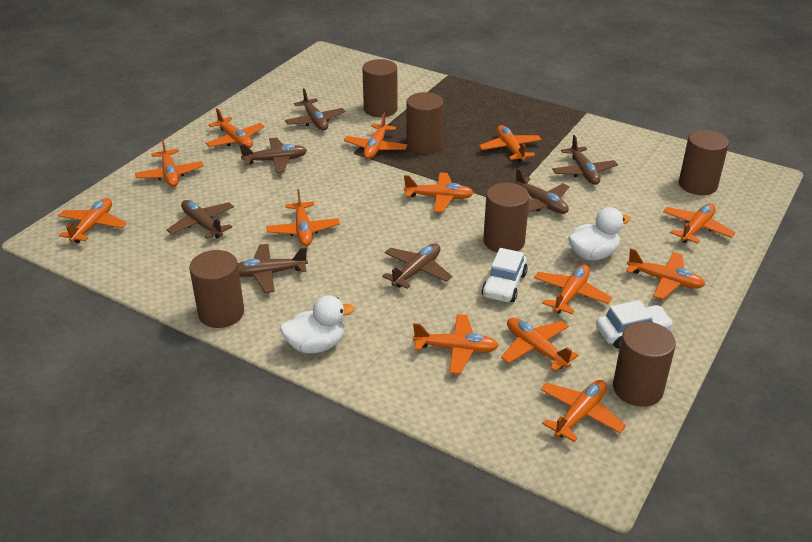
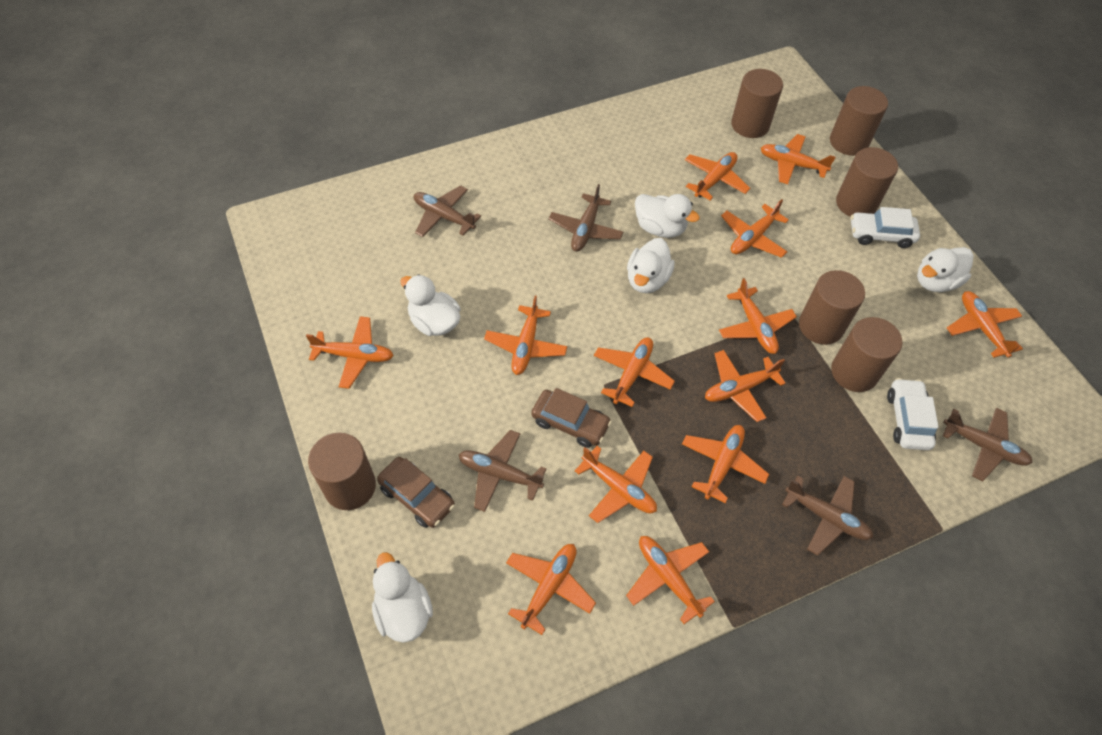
brown car: 0 -> 2
brown plane: 7 -> 5
white duck: 2 -> 5

